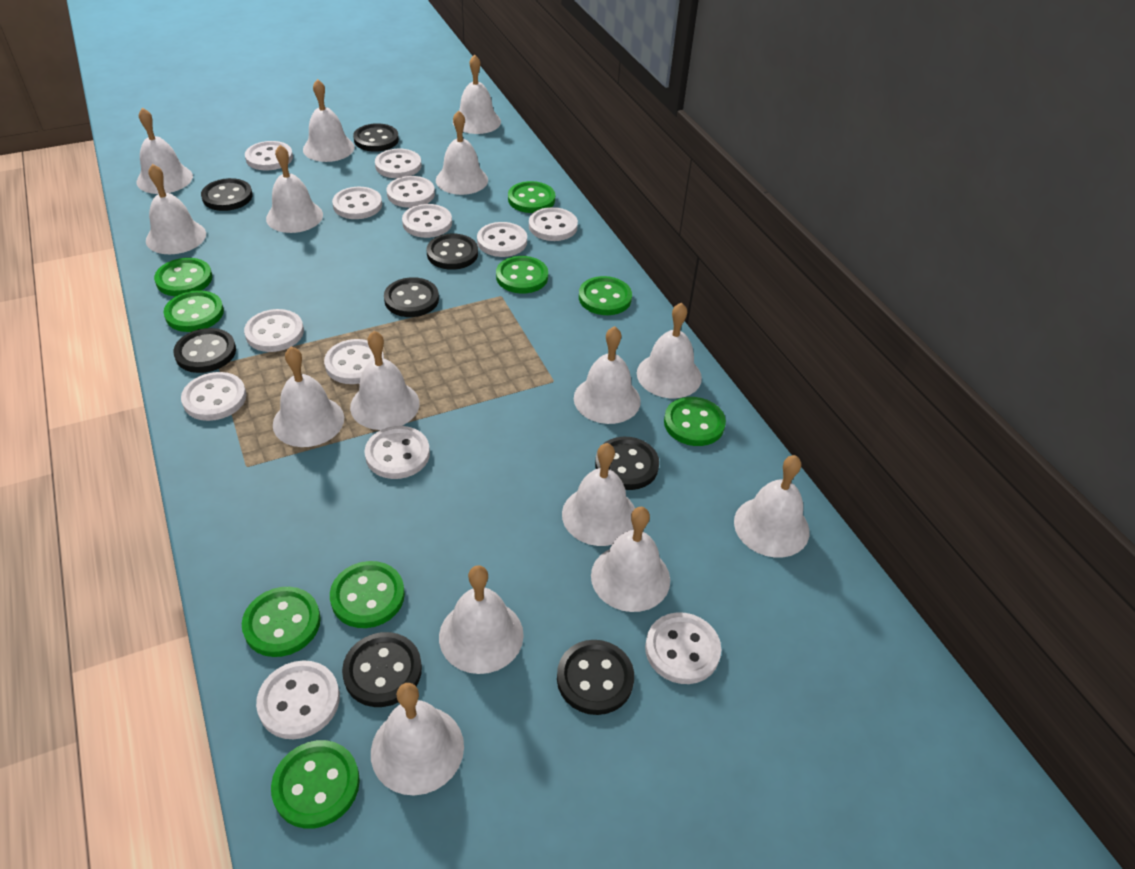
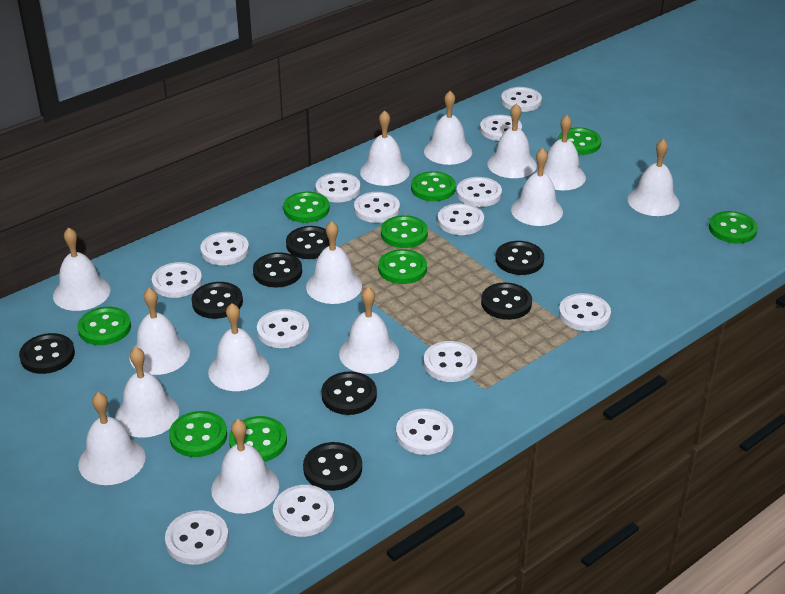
white bell: 15 -> 14
white button: 13 -> 14

